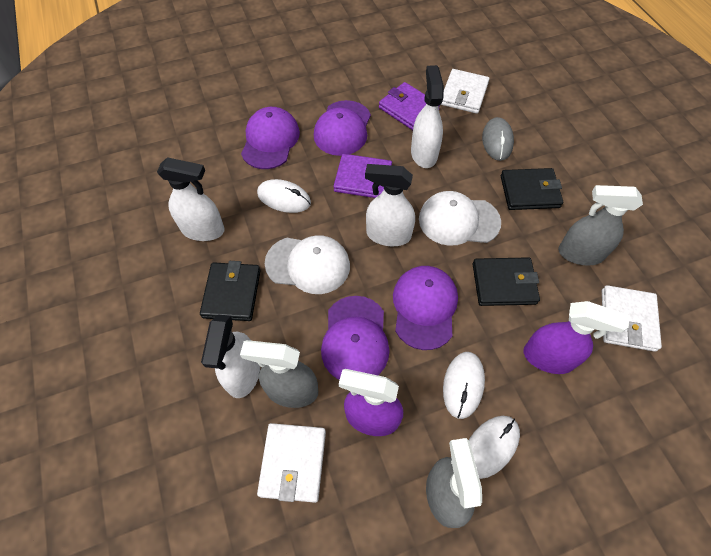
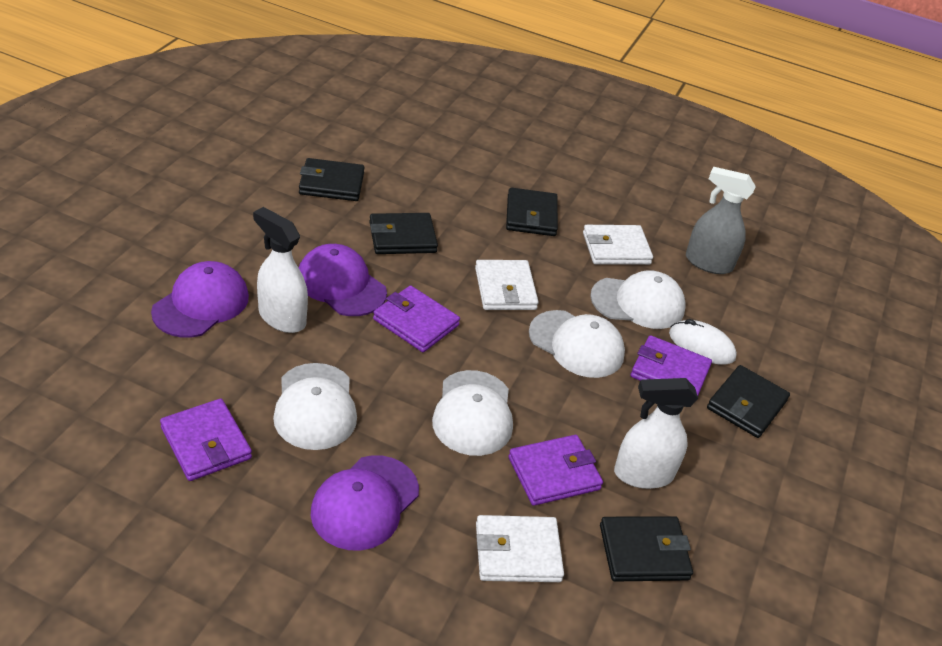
black wallet: 3 -> 5
grey mouse: 1 -> 0
grey spray bottle: 3 -> 1
purple cap: 4 -> 3
purple spray bottle: 2 -> 0
purple wallet: 2 -> 4
white cap: 2 -> 4
white mouse: 3 -> 1
white spray bottle: 4 -> 2

